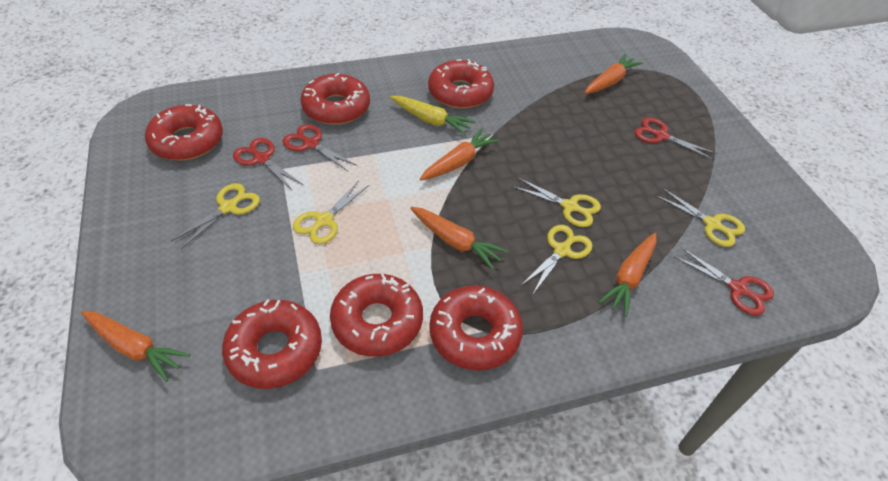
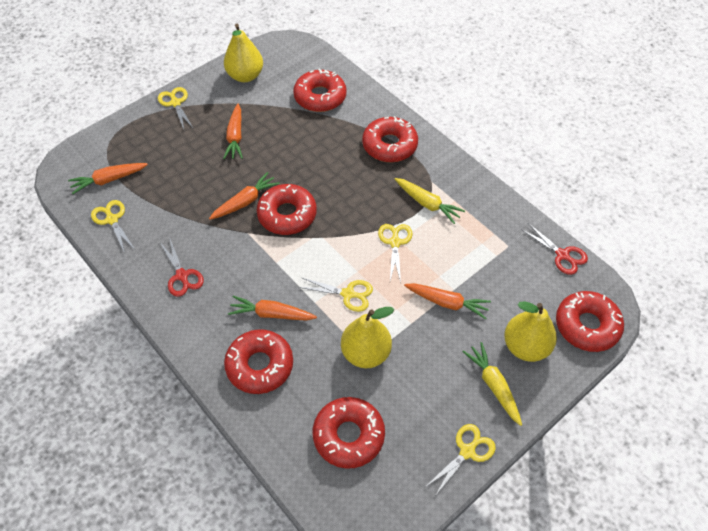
red scissors: 4 -> 2
yellow carrot: 1 -> 2
yellow pear: 0 -> 3

